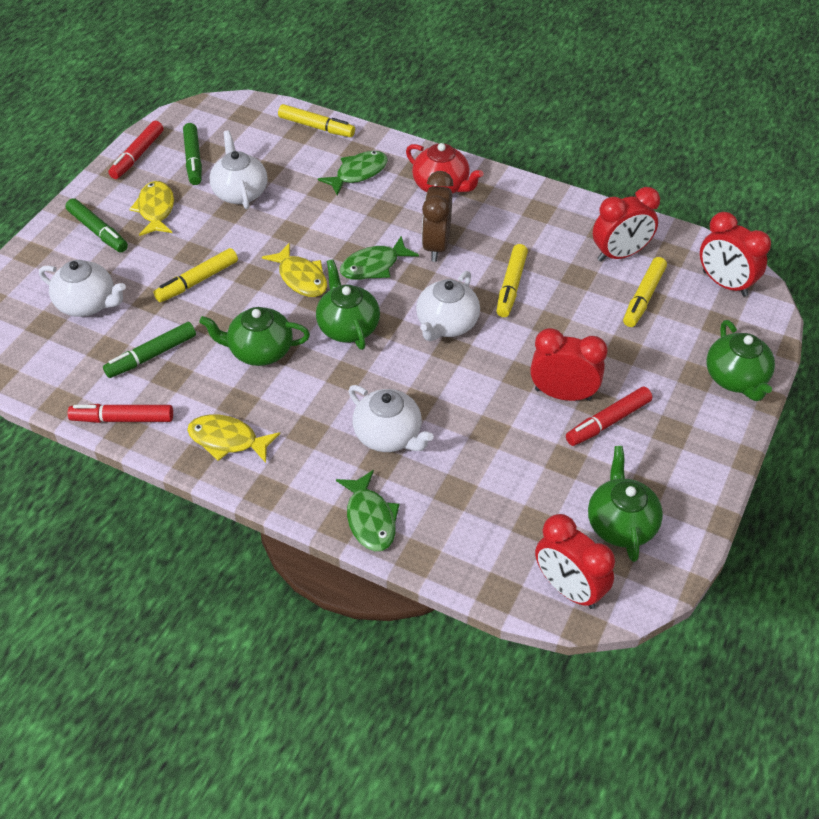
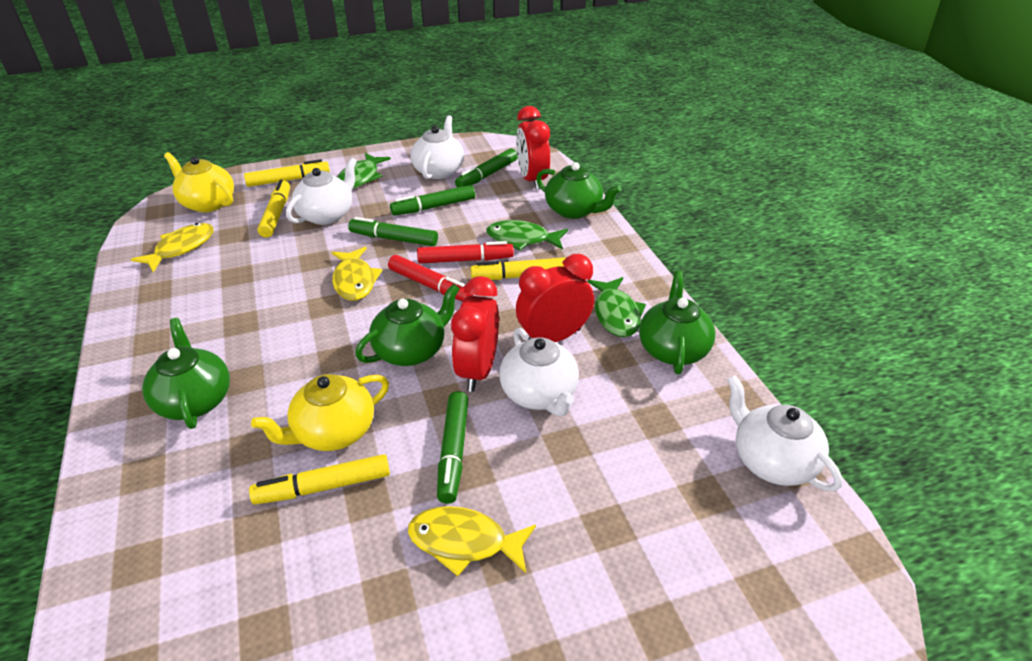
brown clock: 1 -> 0
green marker: 3 -> 4
red clock: 4 -> 3
red marker: 3 -> 2
red teapot: 1 -> 0
yellow teapot: 0 -> 2

